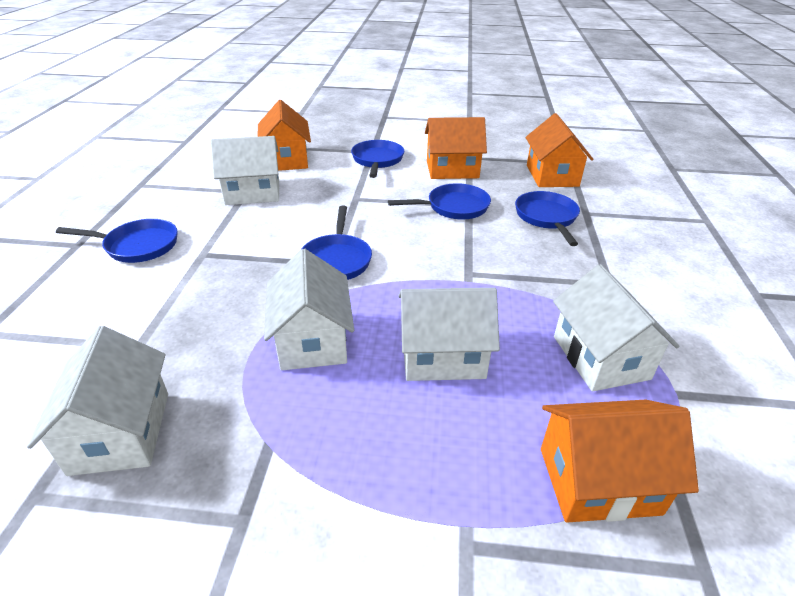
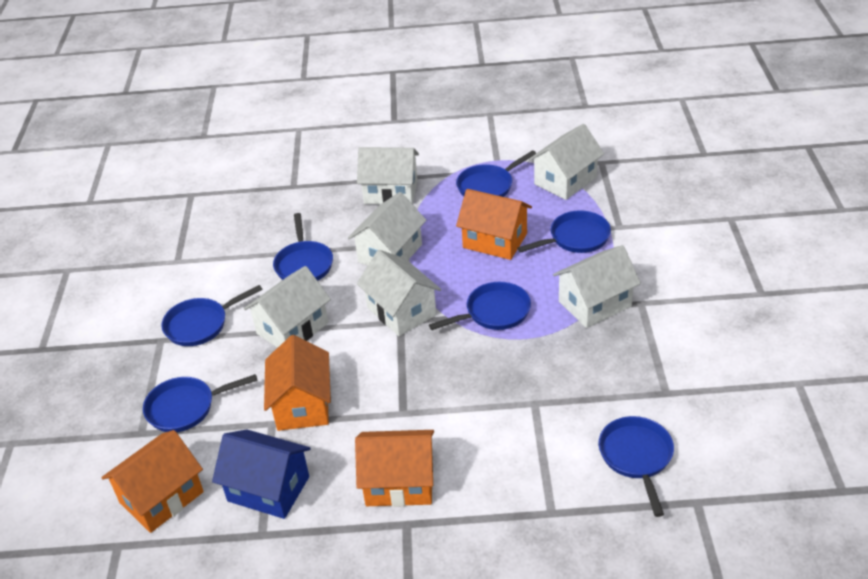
blue house: 0 -> 1
blue pan: 5 -> 7
white house: 5 -> 6

